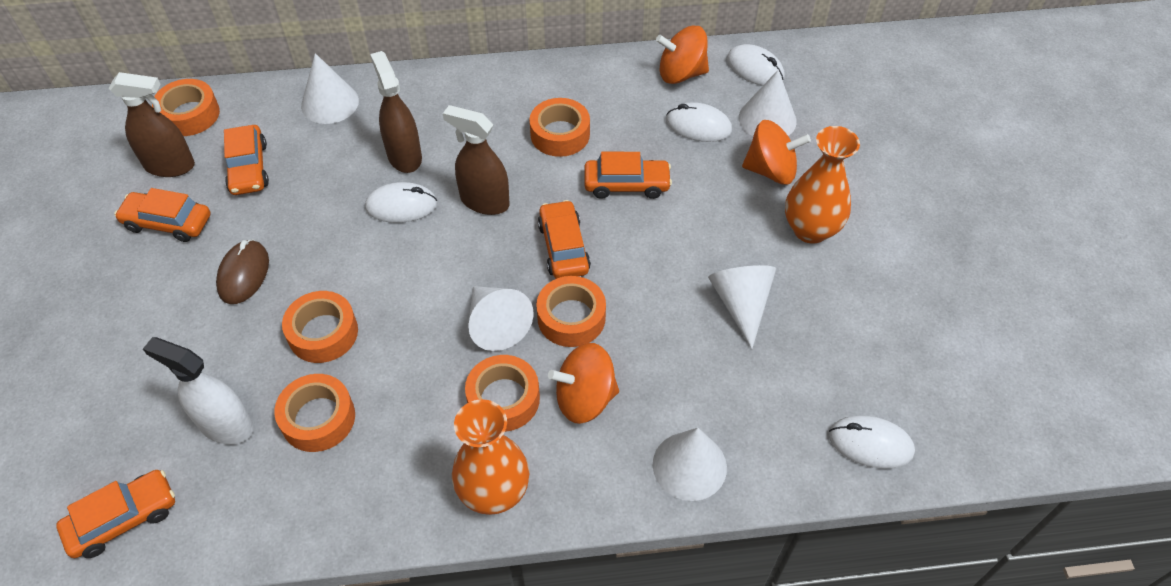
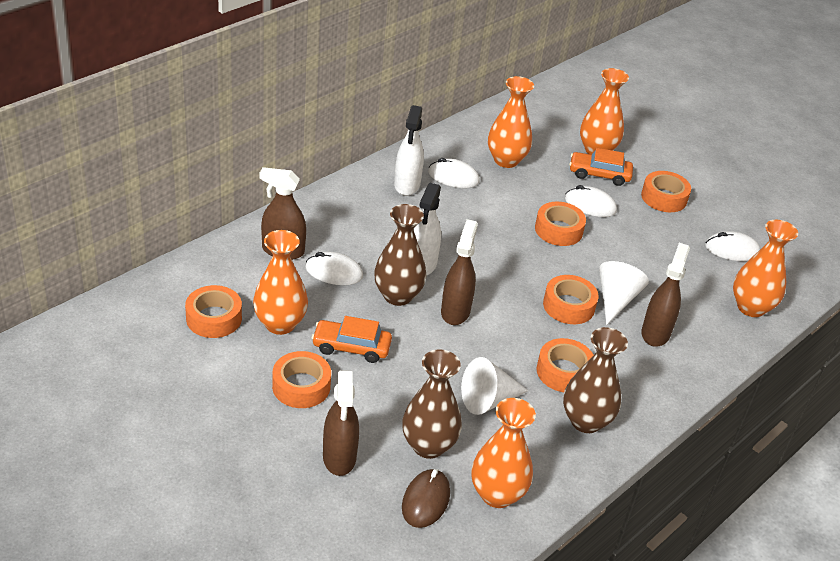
brown spray bottle: 3 -> 4
brown vase: 0 -> 3
orange car: 5 -> 2
orange spinning top: 3 -> 0
orange vase: 2 -> 5
white cone: 5 -> 2
white spray bottle: 1 -> 2

